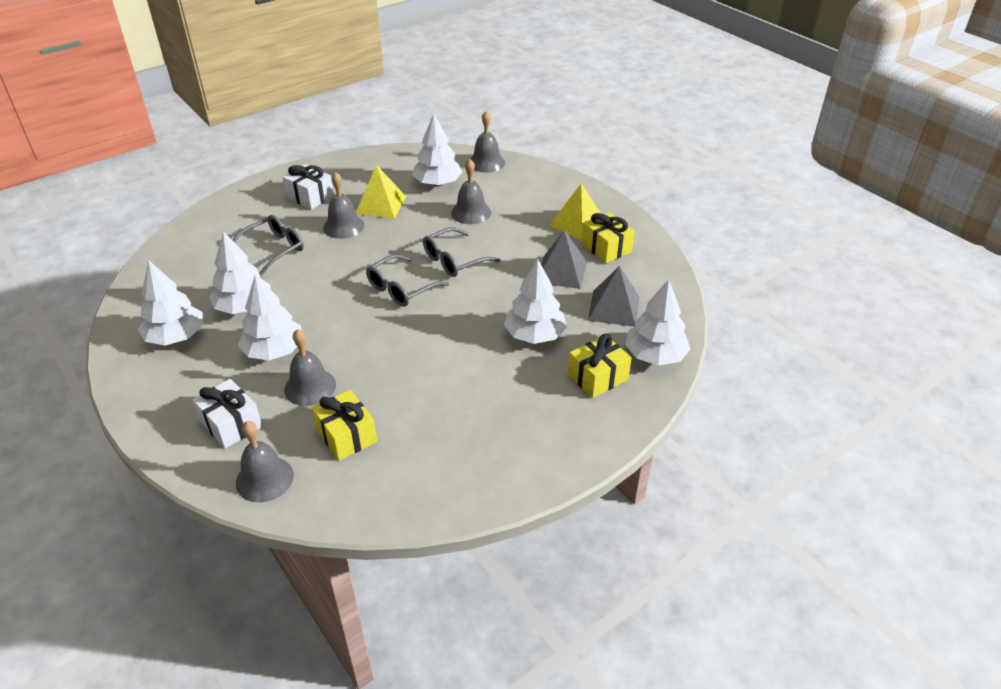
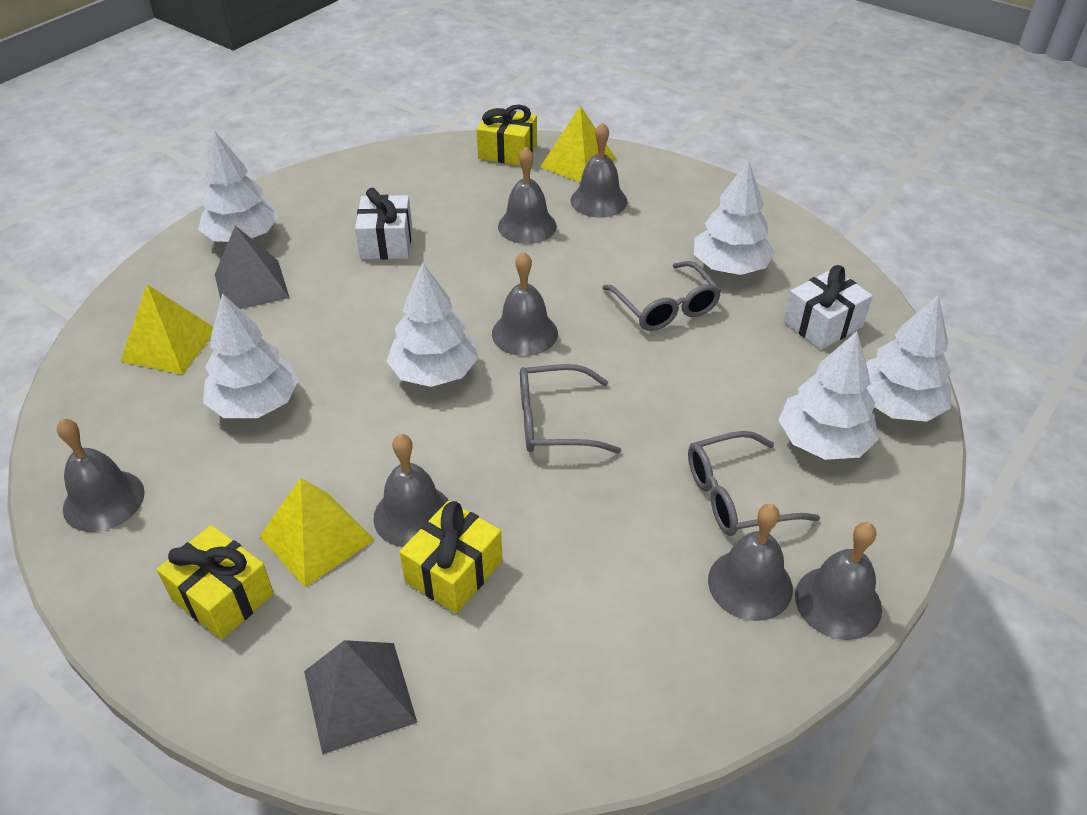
grey bell: 5 -> 7
yellow pyramid: 2 -> 3

